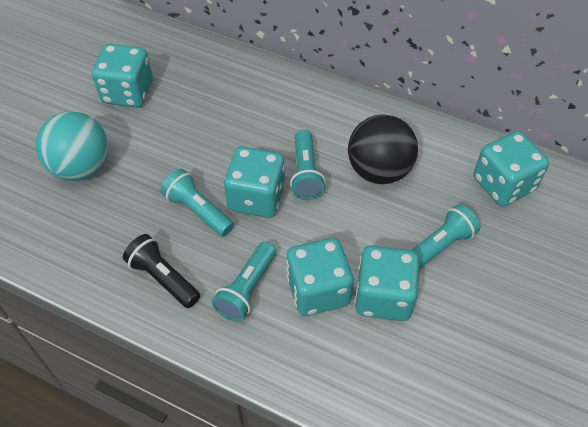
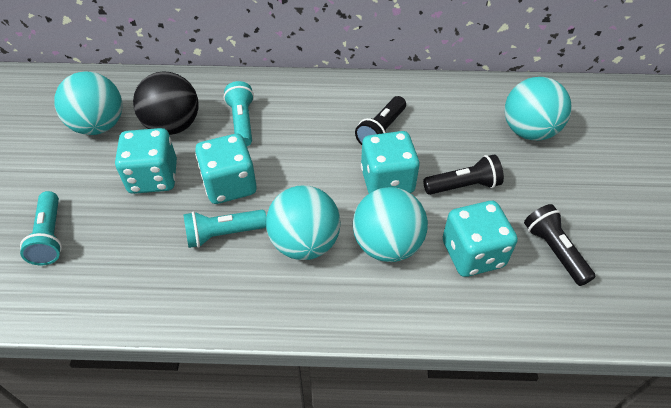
black flashlight: 1 -> 3
turquoise ball: 1 -> 4
turquoise dice: 5 -> 4
turquoise flashlight: 4 -> 3

